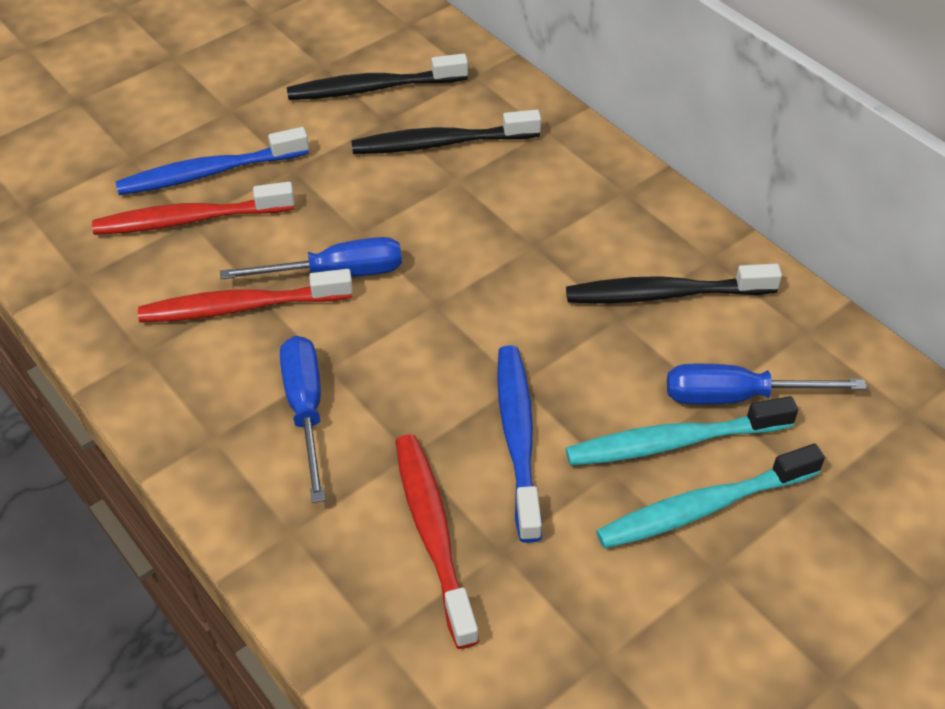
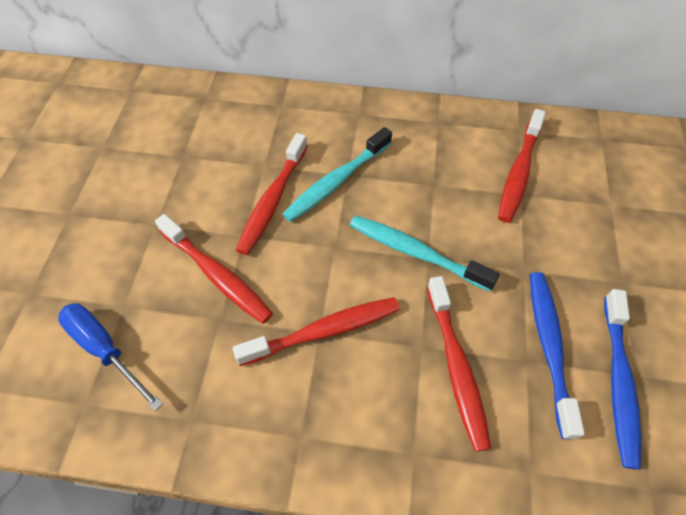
black toothbrush: 3 -> 0
blue screwdriver: 3 -> 1
red toothbrush: 3 -> 5

